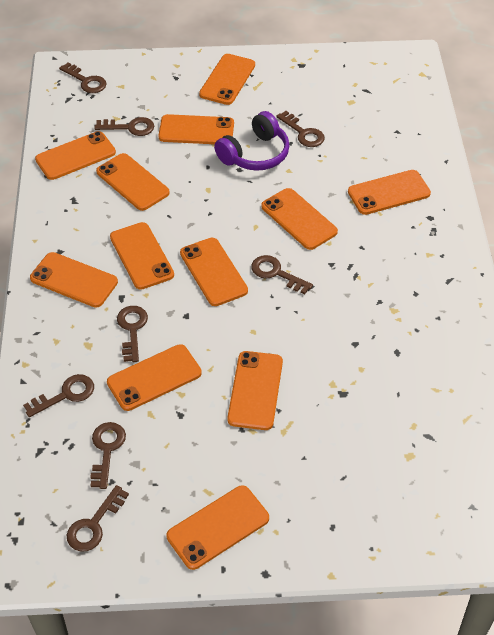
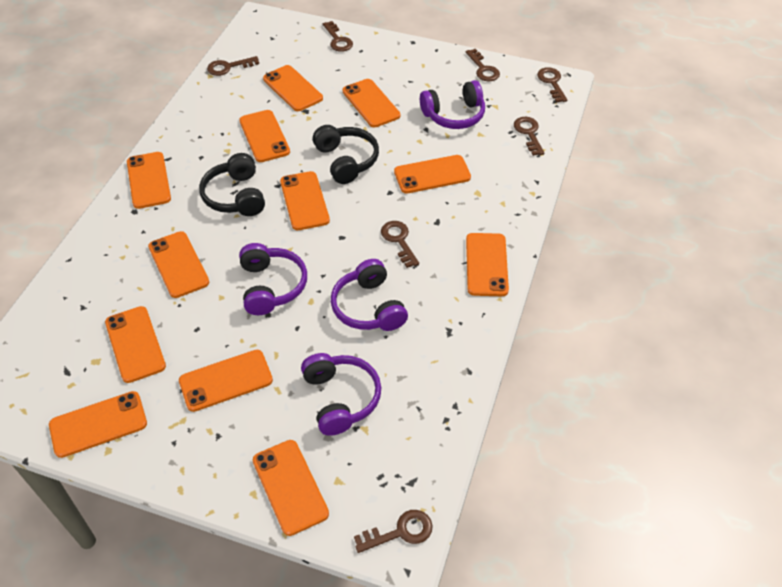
black headphones: 0 -> 2
brown key: 8 -> 7
purple headphones: 1 -> 4

